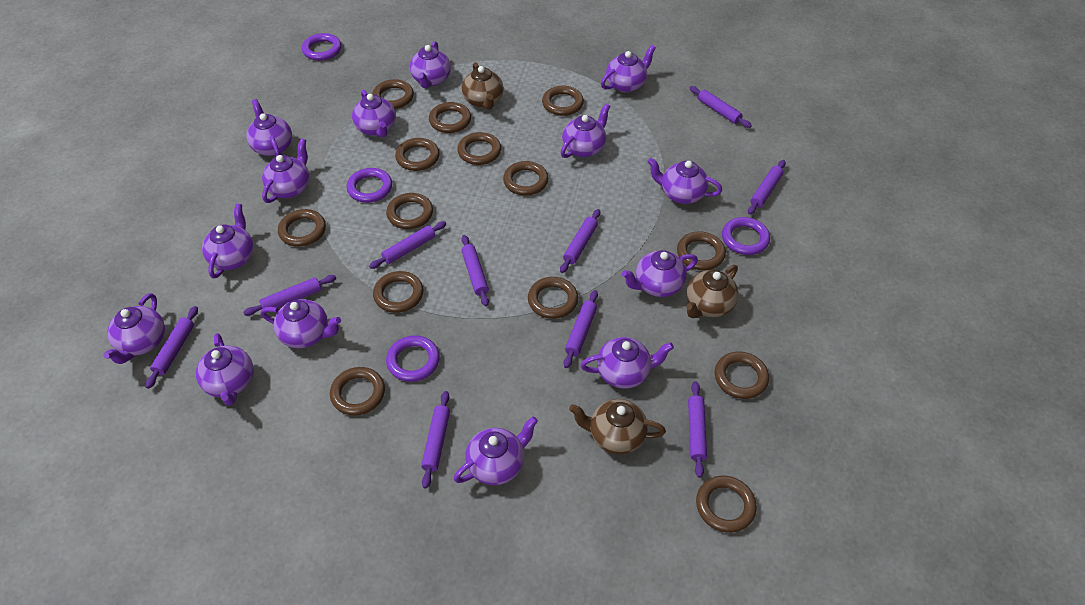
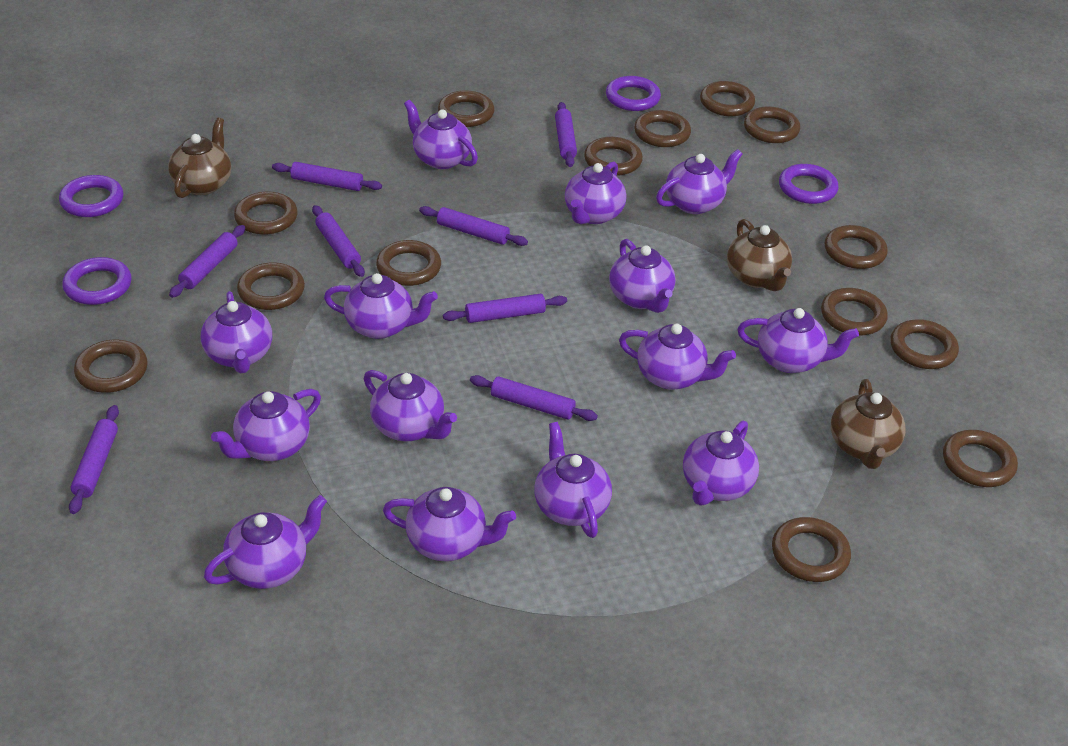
purple rolling pin: 10 -> 8

